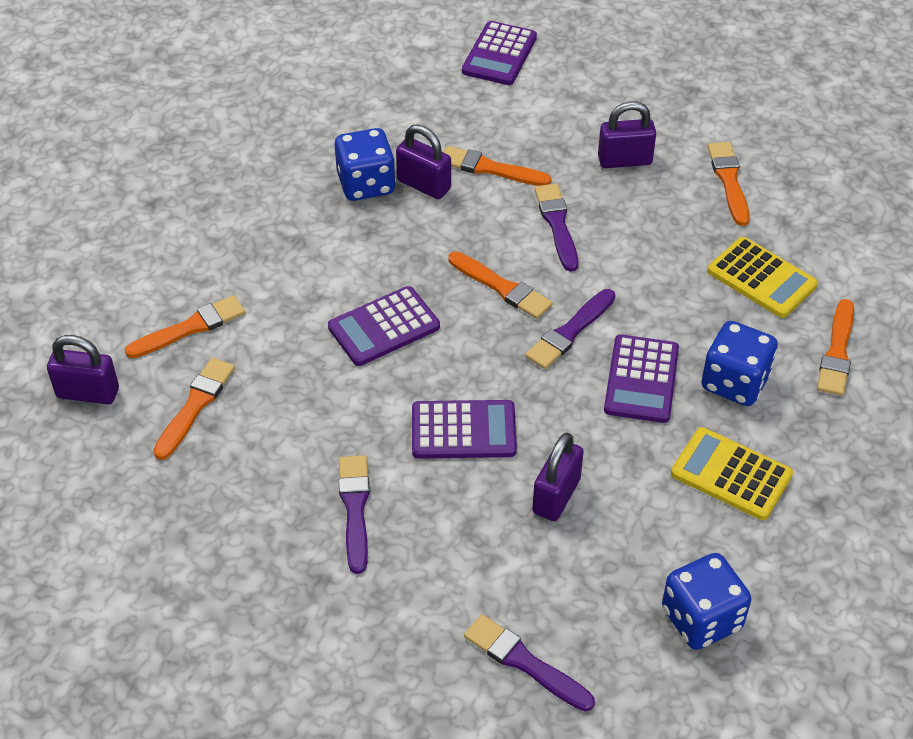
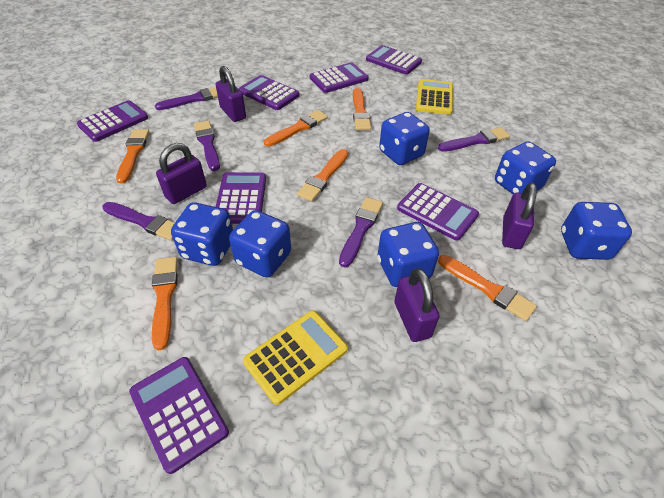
blue dice: 3 -> 6
purple brush: 4 -> 5
purple calculator: 4 -> 7

